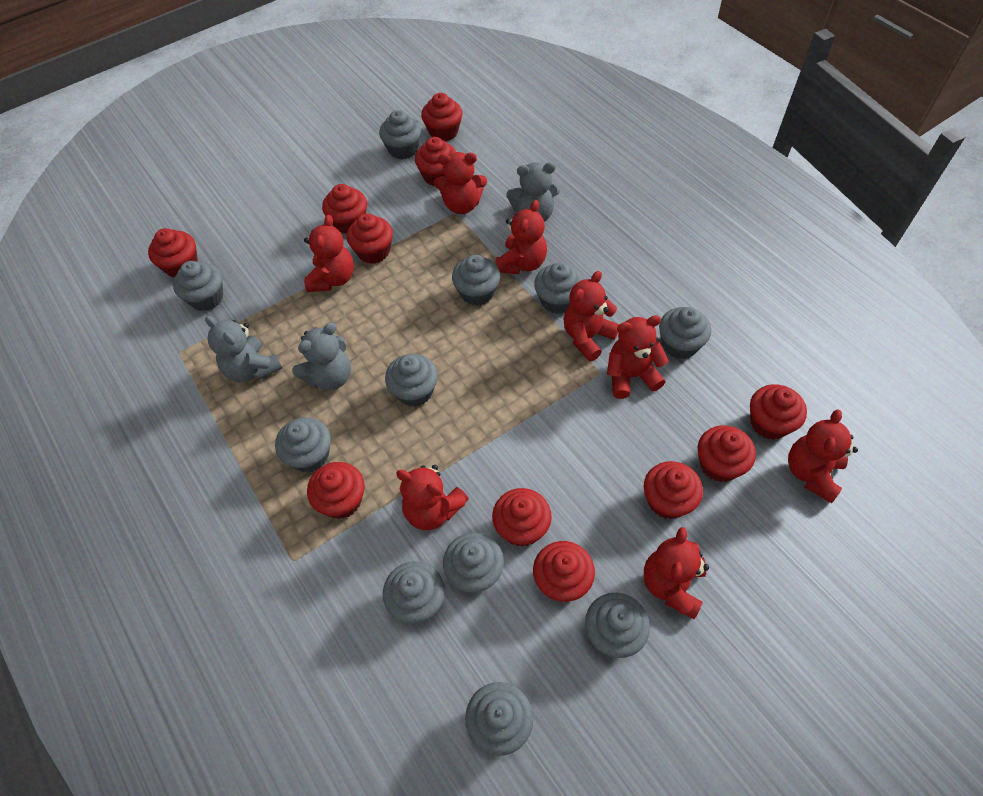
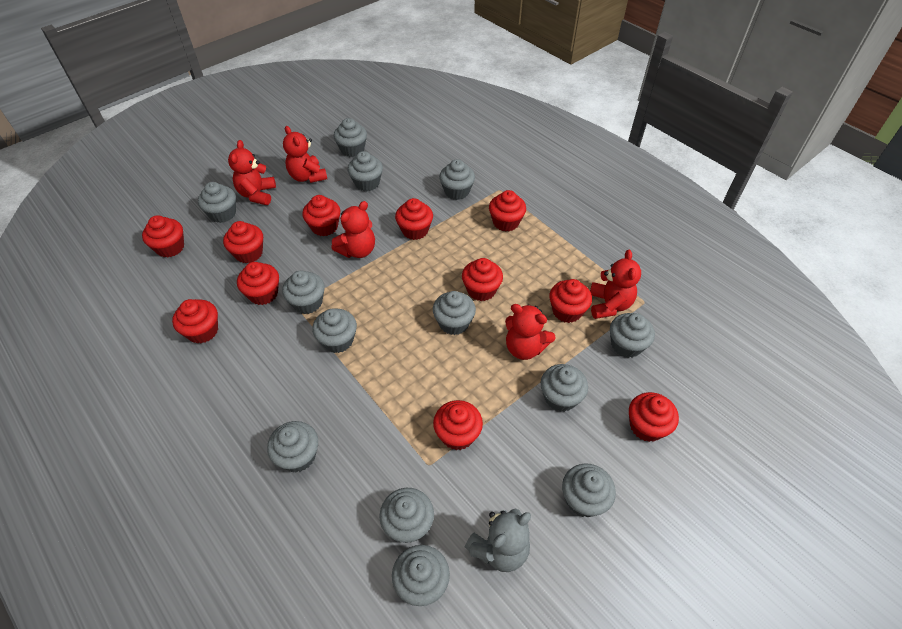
grey cupcake: 11 -> 13
grey teddy bear: 3 -> 1
red teddy bear: 8 -> 5

